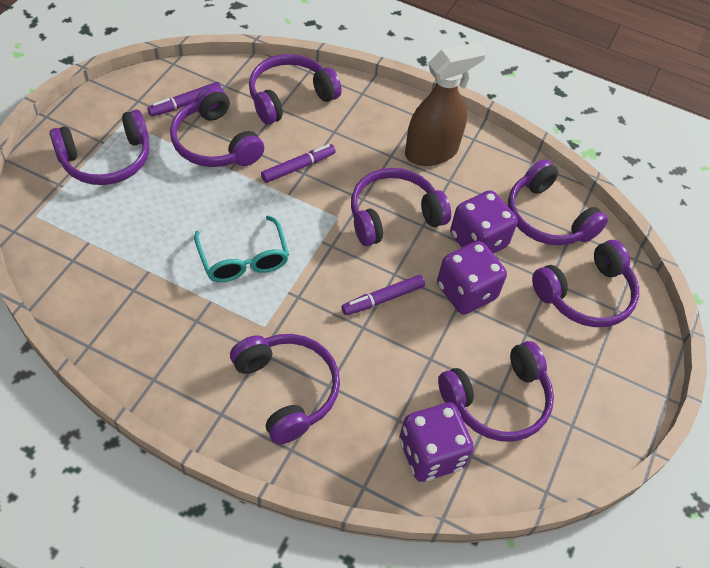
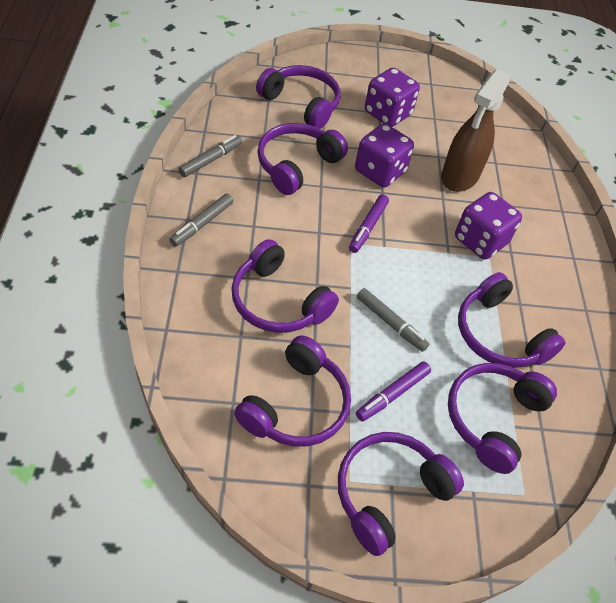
grey marker: 0 -> 3
purple headphones: 8 -> 7
purple marker: 3 -> 2
turquoise glasses: 1 -> 0

